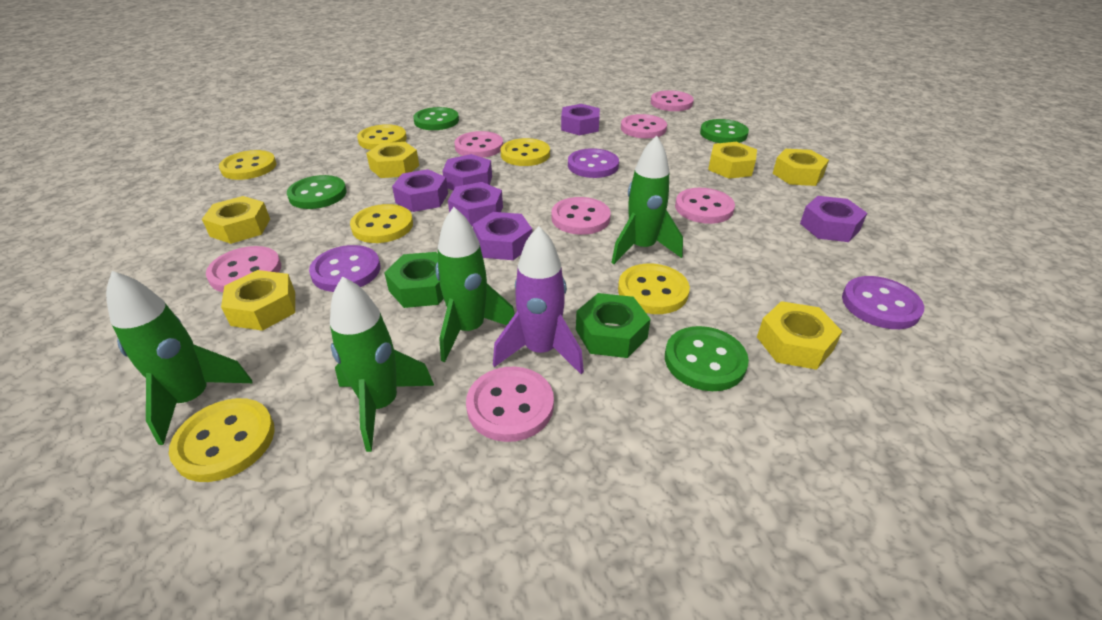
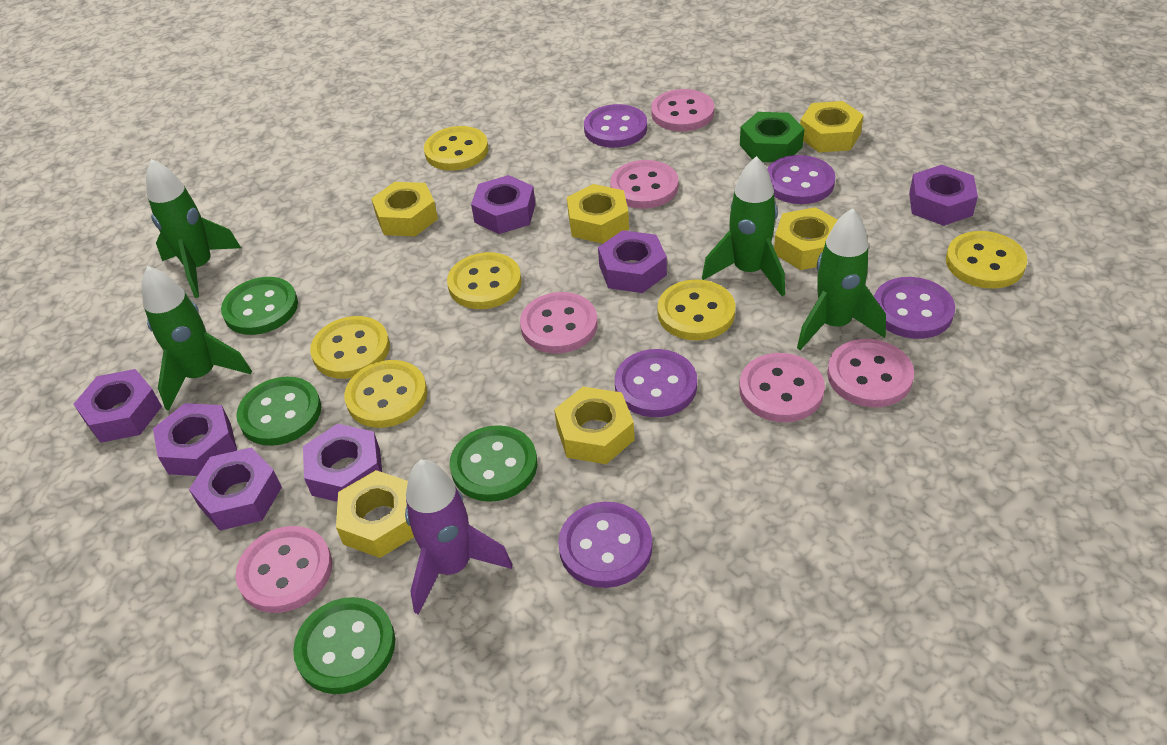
green nut: 2 -> 1
pink button: 7 -> 6
purple button: 3 -> 5
purple nut: 6 -> 7

